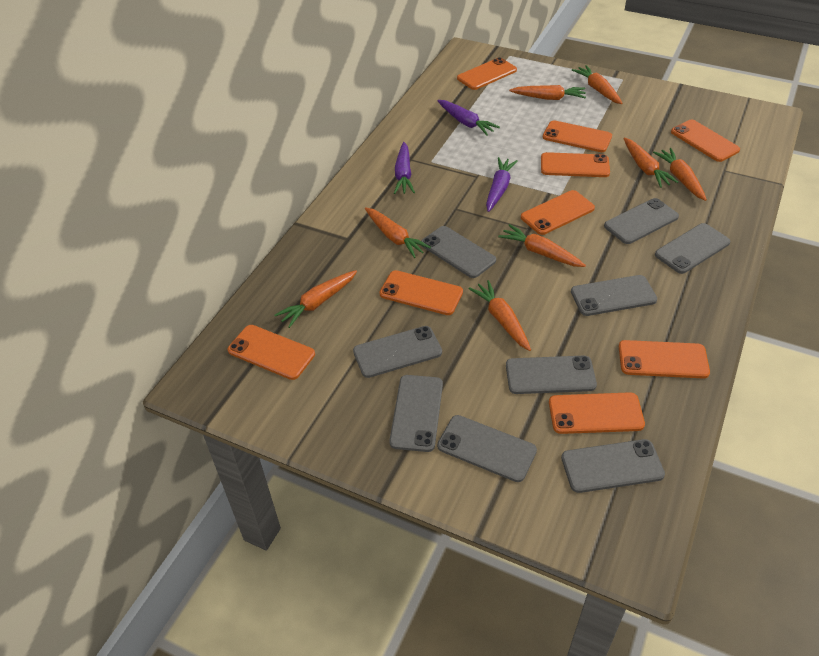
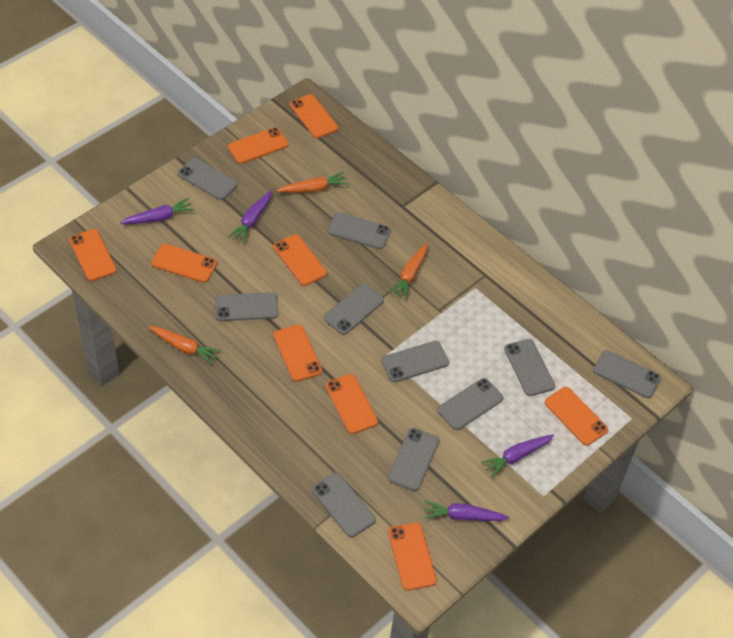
grey phone: 9 -> 10
orange carrot: 8 -> 3
purple carrot: 3 -> 4

